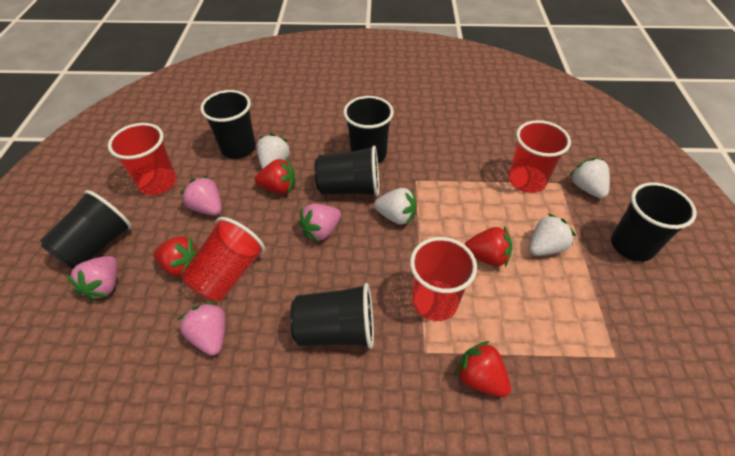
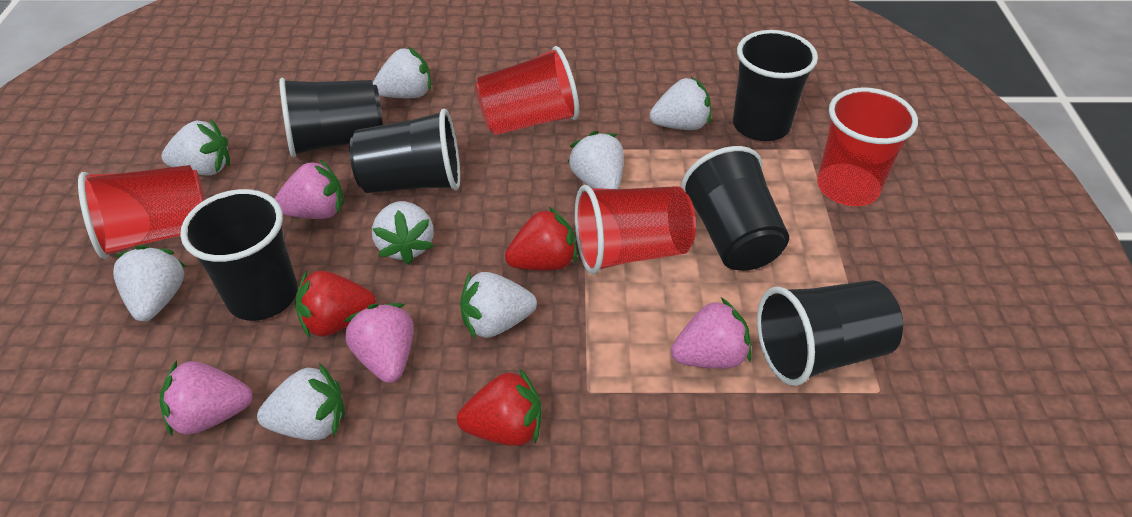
red strawberry: 4 -> 3
white strawberry: 4 -> 8

